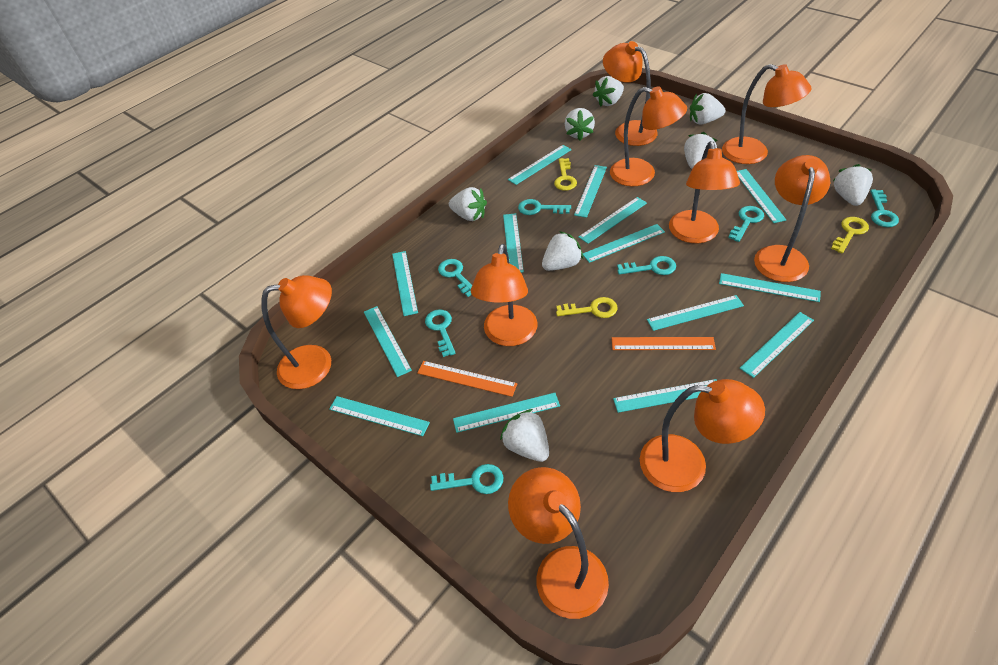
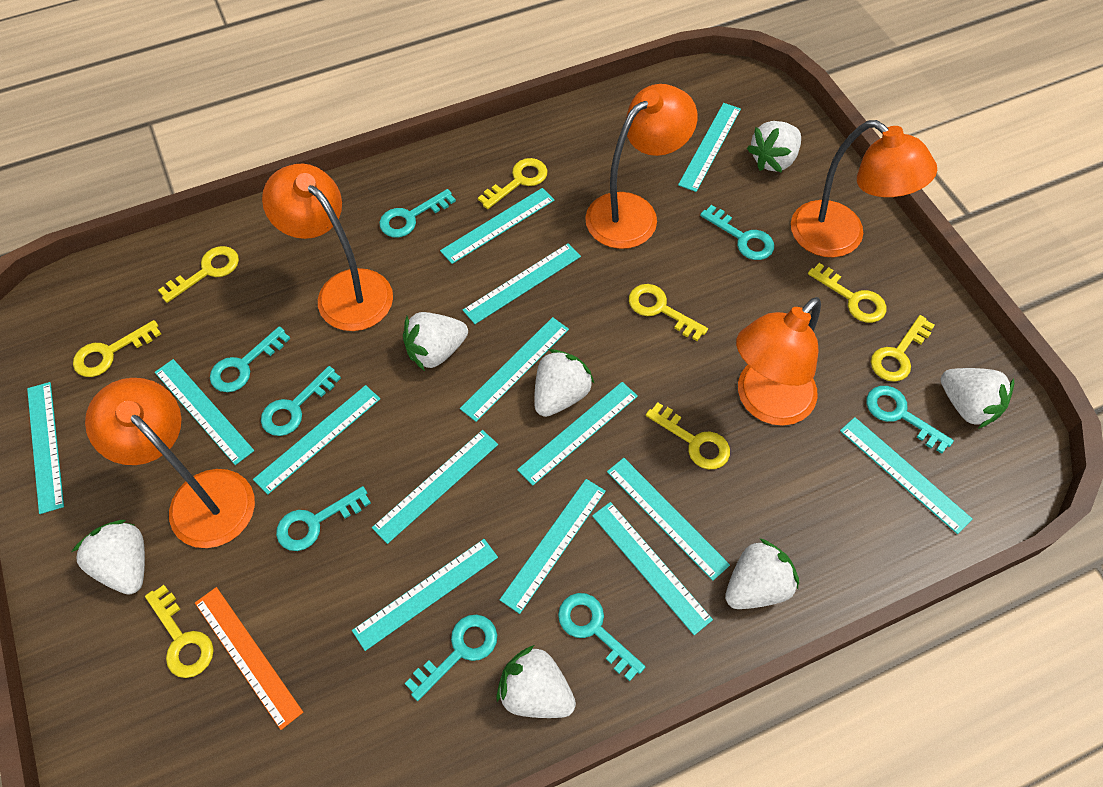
orange lamp: 9 -> 5
orange ruler: 2 -> 1
turquoise key: 7 -> 8
white strawberry: 8 -> 7
yellow key: 3 -> 8

